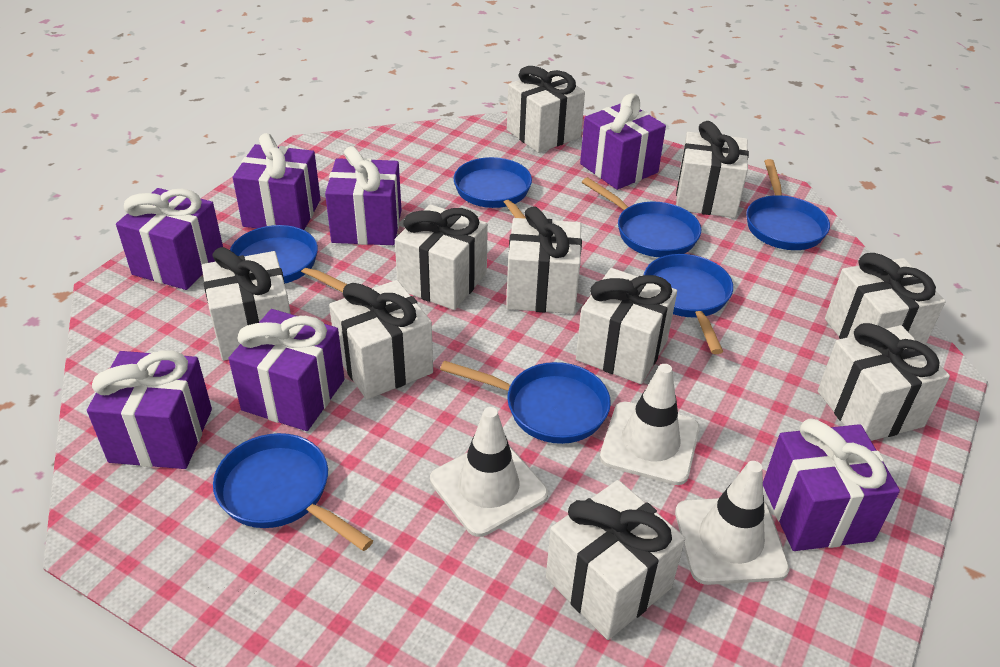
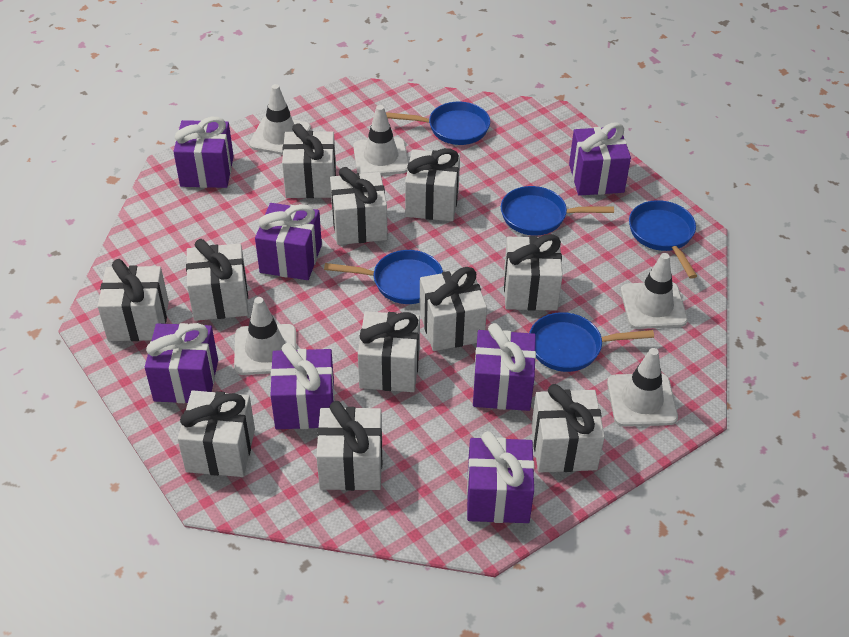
blue pan: 7 -> 5
white gift: 10 -> 11
white traffic cone: 3 -> 5

